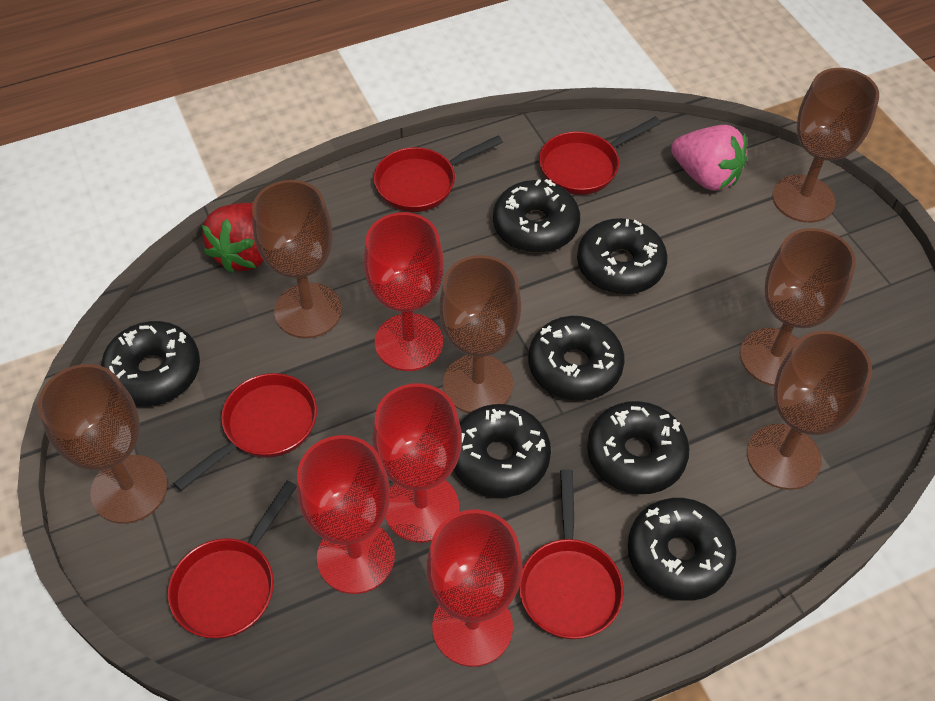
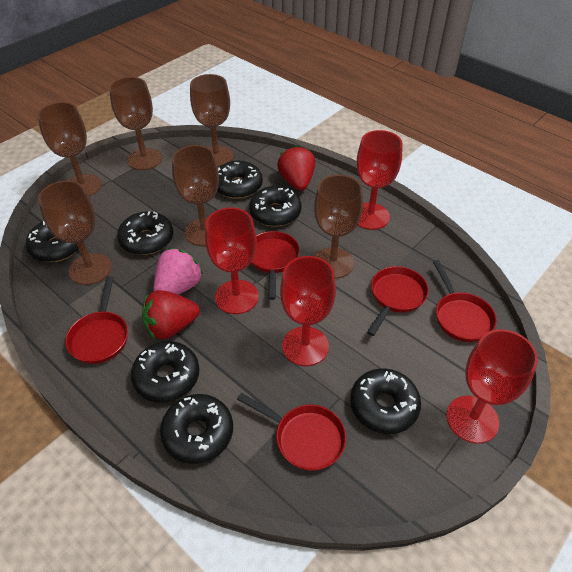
red strawberry: 1 -> 2

